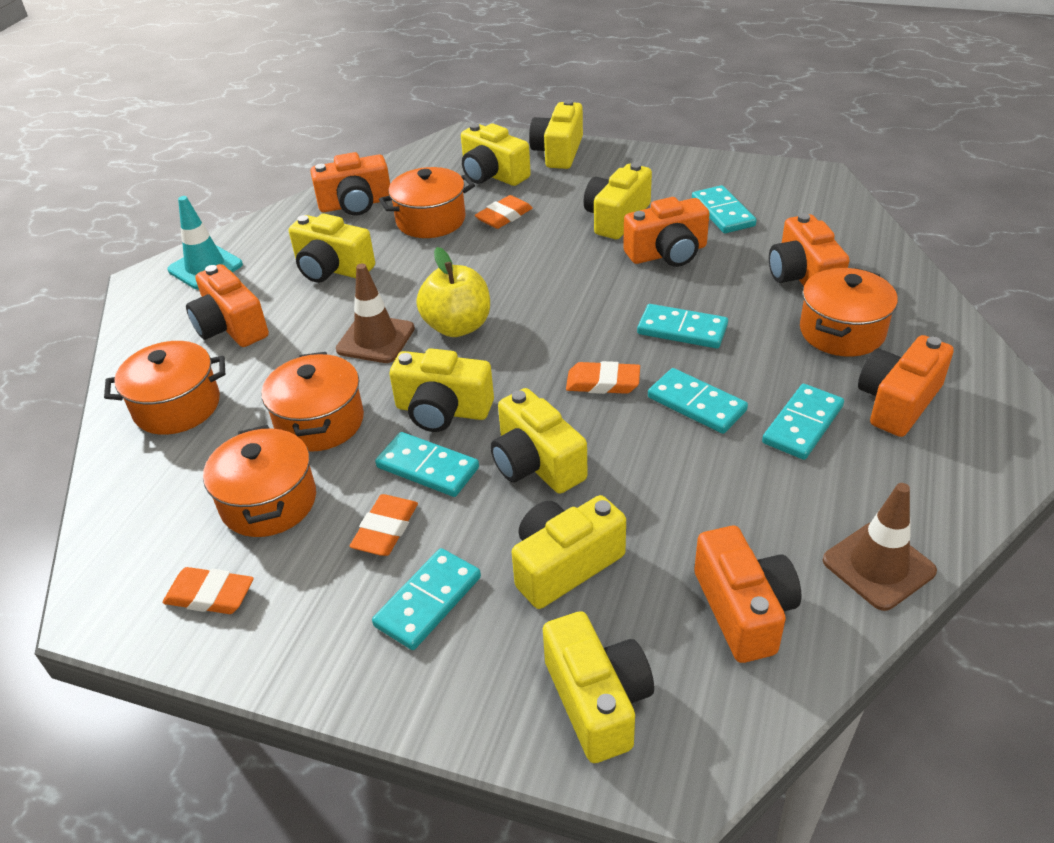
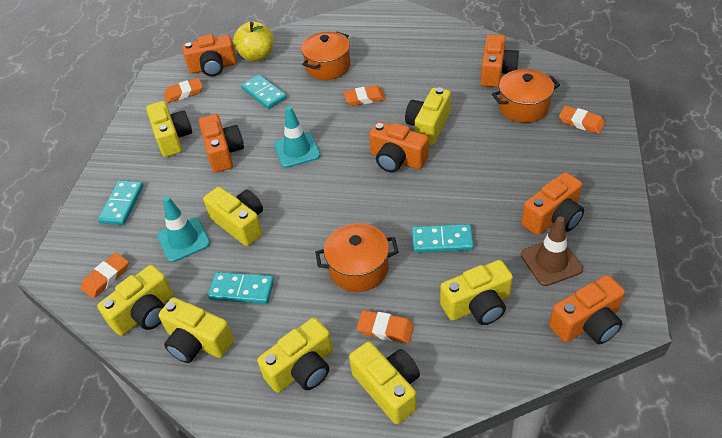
brown traffic cone: 2 -> 1
orange eraser: 4 -> 5
orange pot: 5 -> 3
turquoise domino: 6 -> 4
turquoise traffic cone: 1 -> 2

